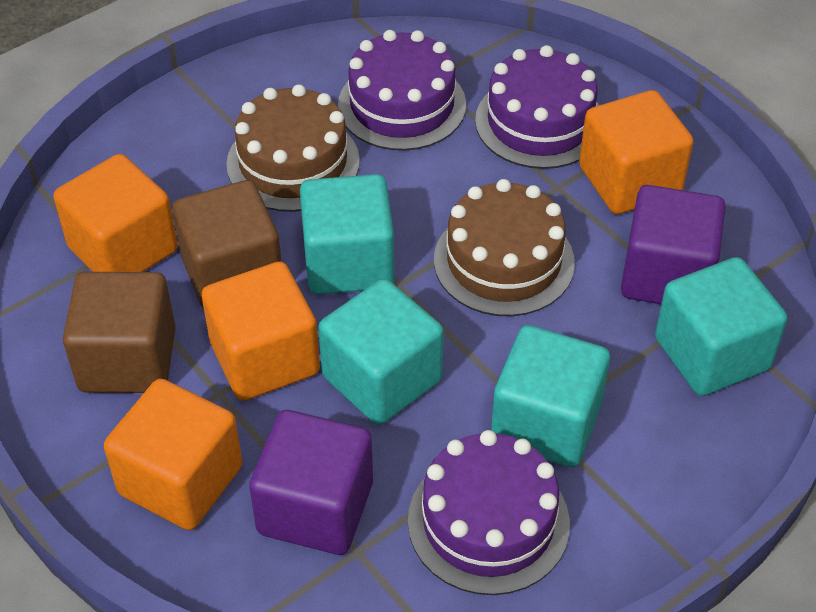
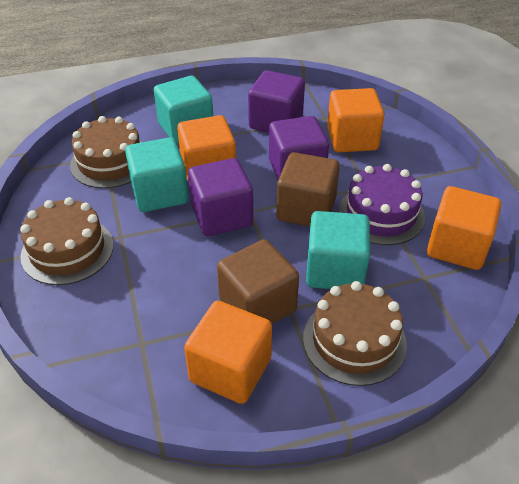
brown cake: 2 -> 3
purple cake: 3 -> 1
purple cube: 2 -> 3
turquoise cube: 4 -> 3

